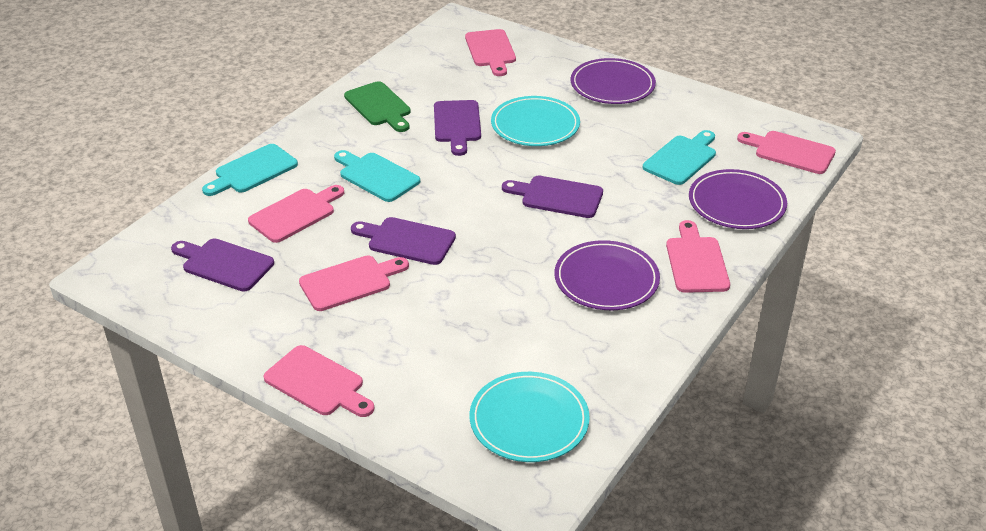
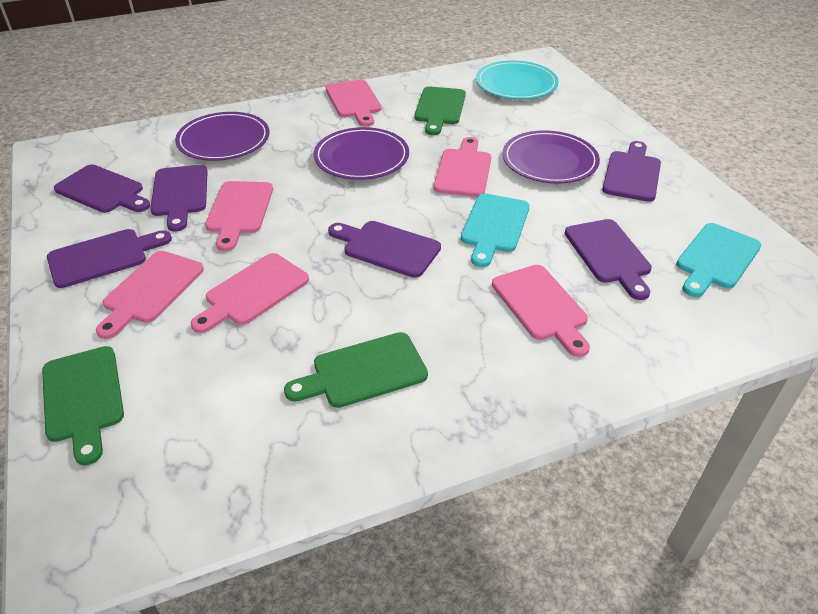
green cutting board: 1 -> 3
purple cutting board: 4 -> 6
turquoise cutting board: 3 -> 2
turquoise plate: 2 -> 1

